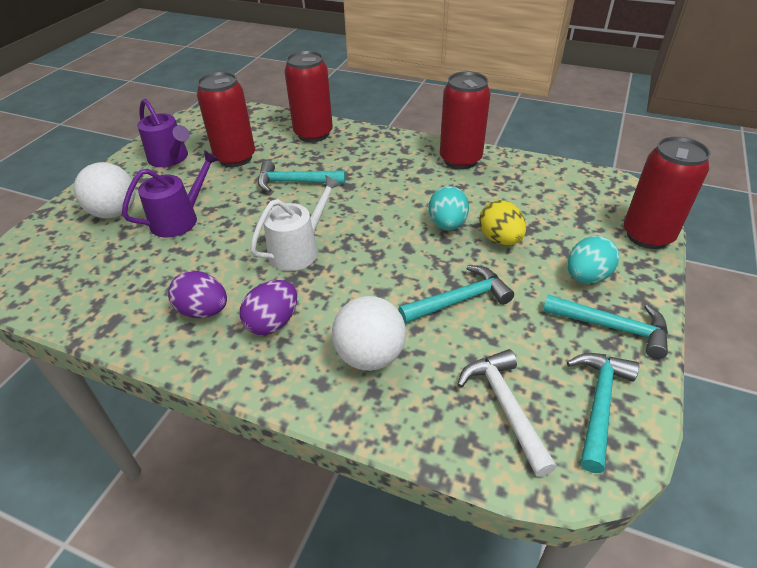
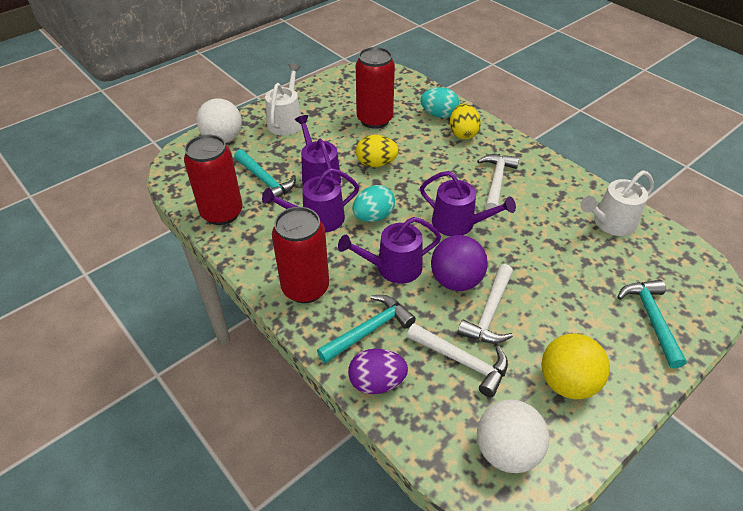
purple ball: 0 -> 1
purple egg: 2 -> 1
purple watering can: 2 -> 4
red can: 4 -> 3
turquoise hammer: 4 -> 3
white hammer: 1 -> 3
white watering can: 1 -> 2
yellow ball: 0 -> 1
yellow egg: 1 -> 2

